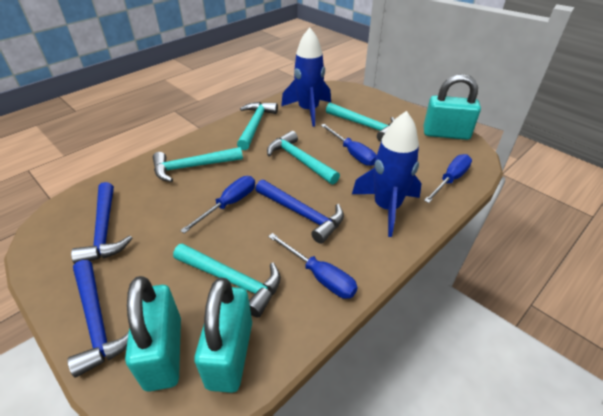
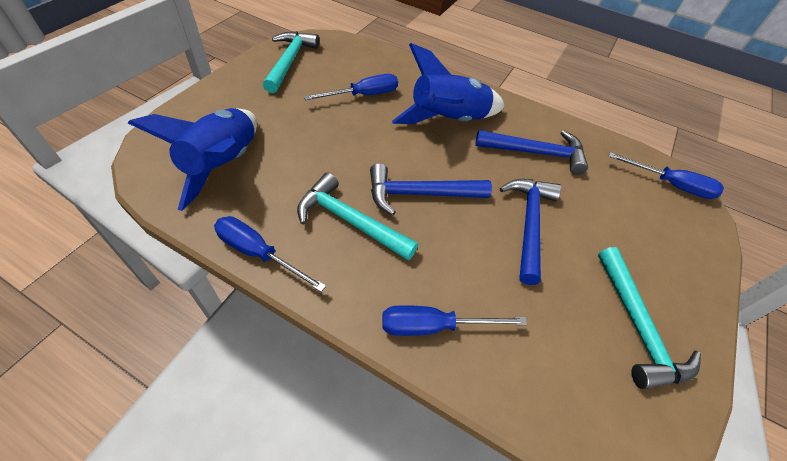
turquoise hammer: 5 -> 3
turquoise padlock: 3 -> 0

